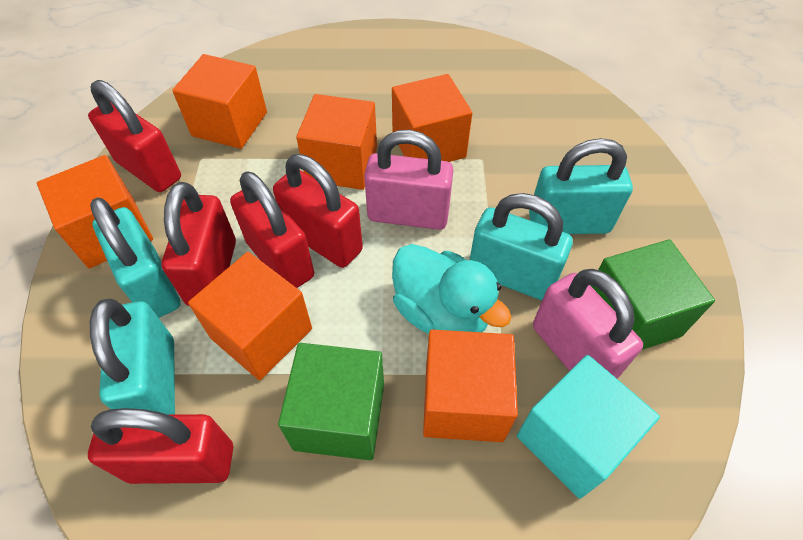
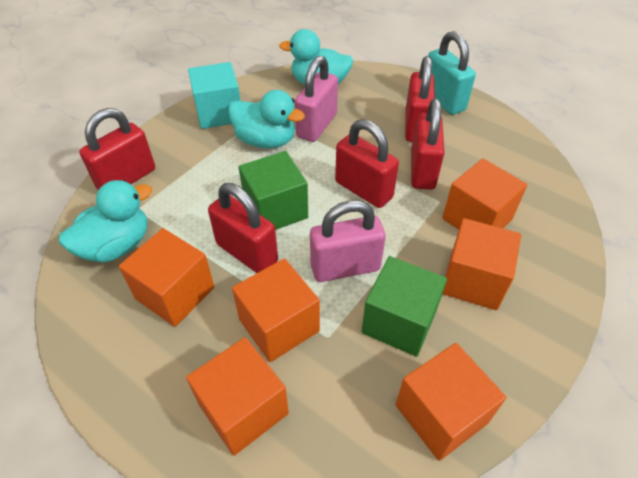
turquoise duck: 1 -> 3
turquoise padlock: 4 -> 1

